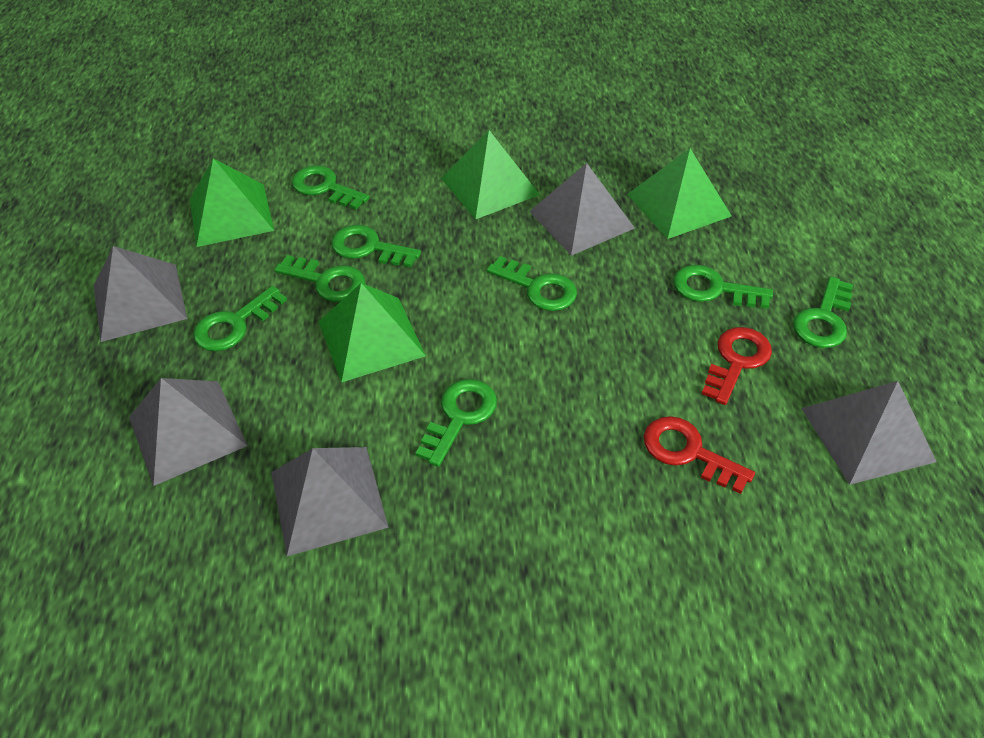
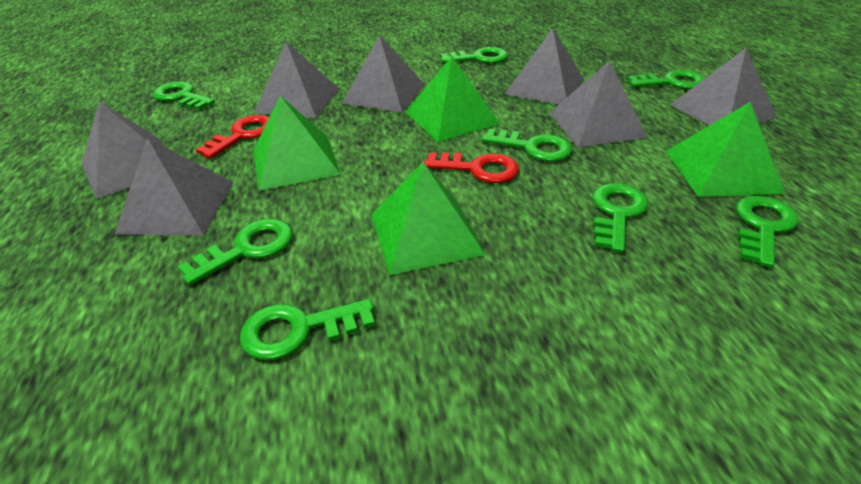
grey pyramid: 5 -> 7

